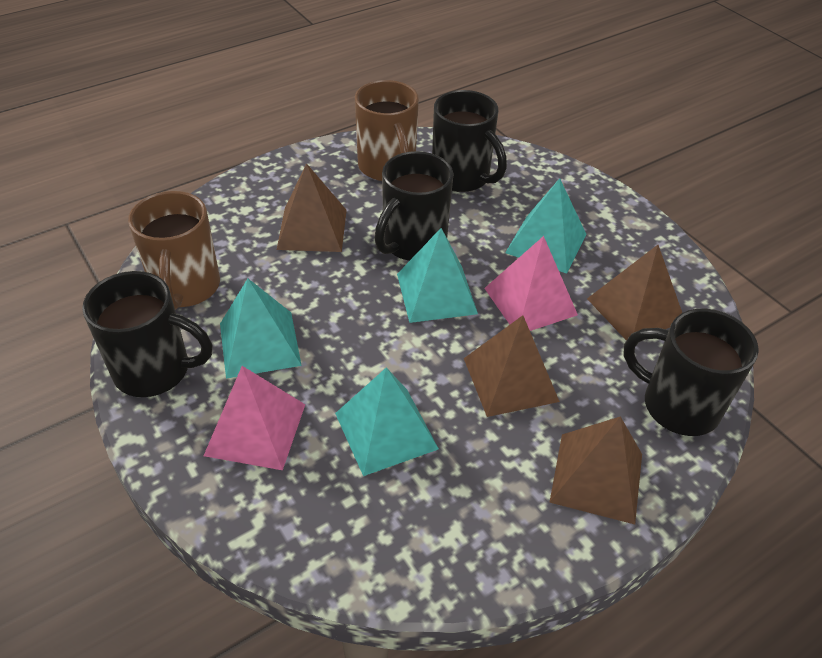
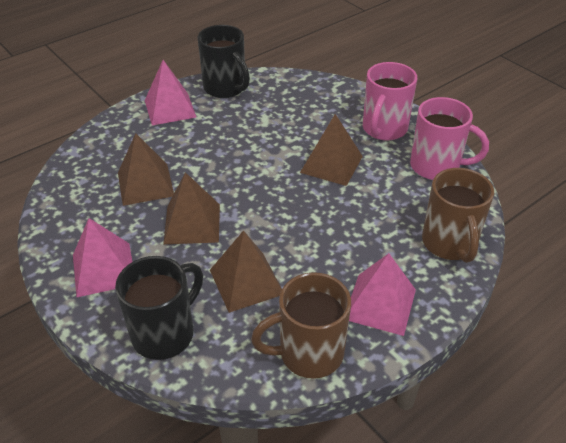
black mug: 4 -> 2
pink mug: 0 -> 2
pink pyramid: 2 -> 3
turquoise pyramid: 4 -> 0

